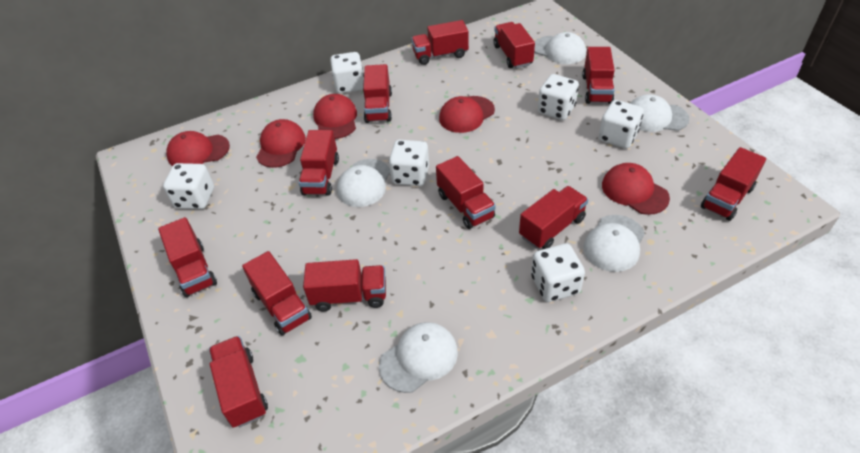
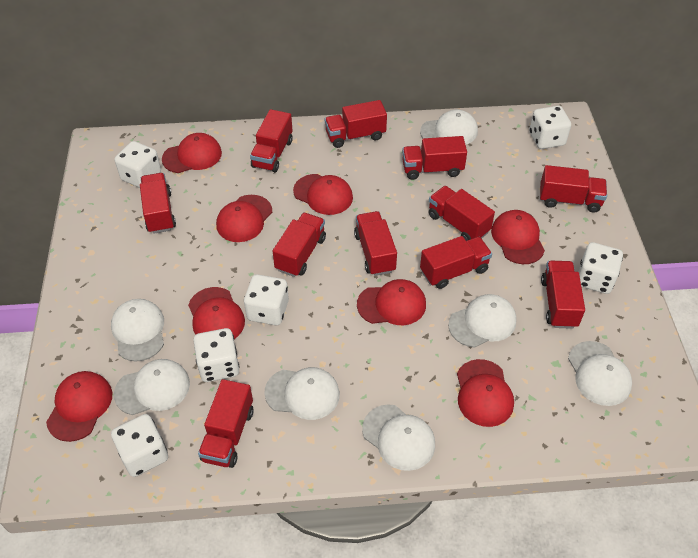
red cap: 5 -> 8
red truck: 12 -> 11
white cap: 5 -> 7

